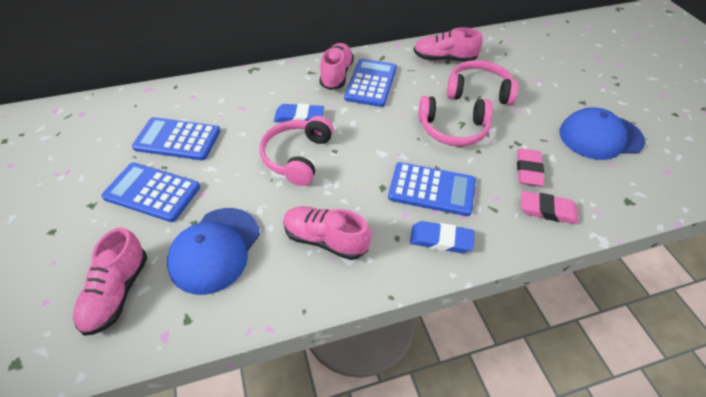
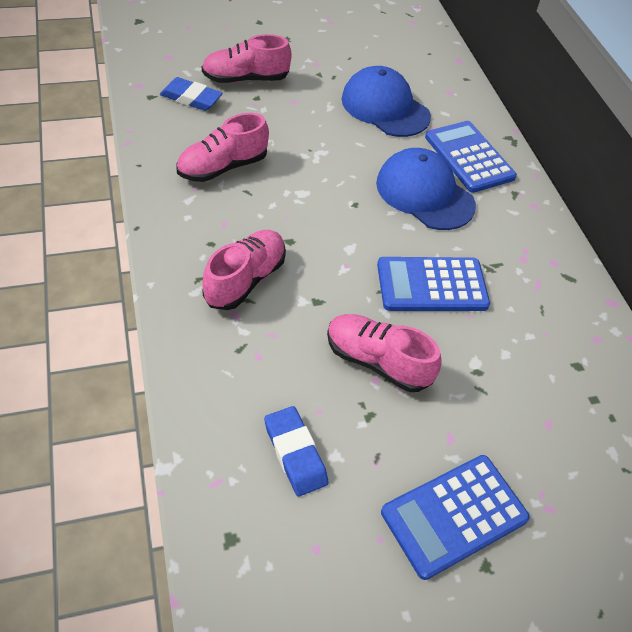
blue calculator: 4 -> 3
pink eraser: 2 -> 0
pink headphones: 3 -> 0

